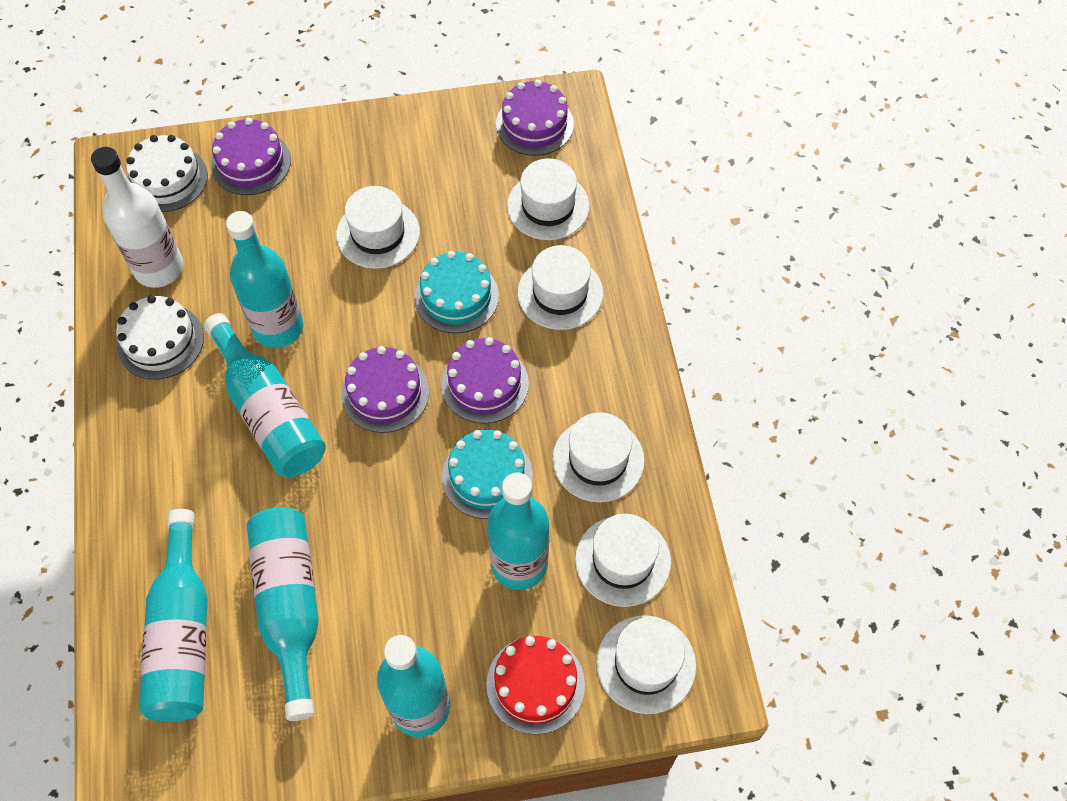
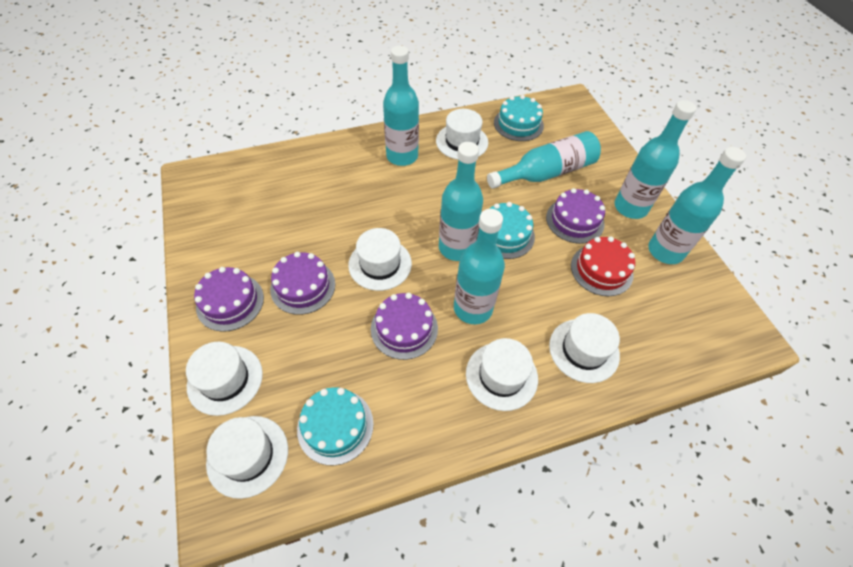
turquoise cake: 2 -> 3
white bottle: 1 -> 0
white cake: 2 -> 0

